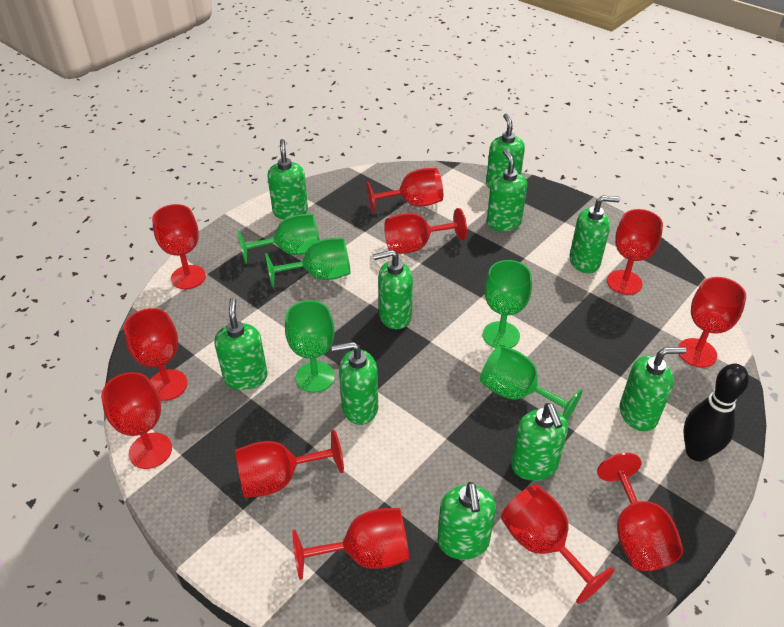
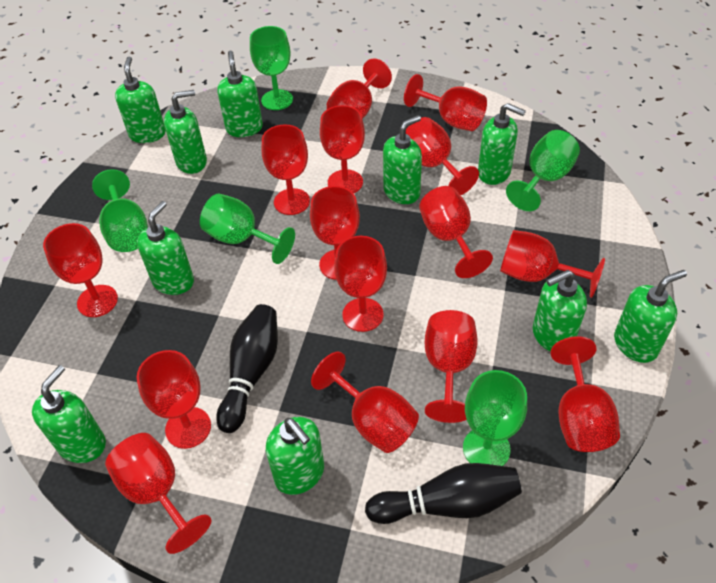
black bowling pin: 1 -> 2
red goblet: 11 -> 15

